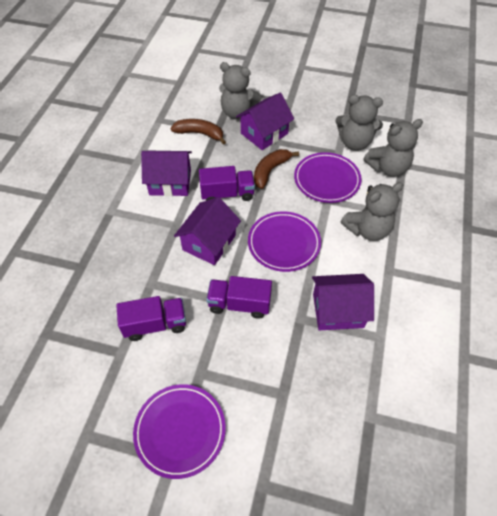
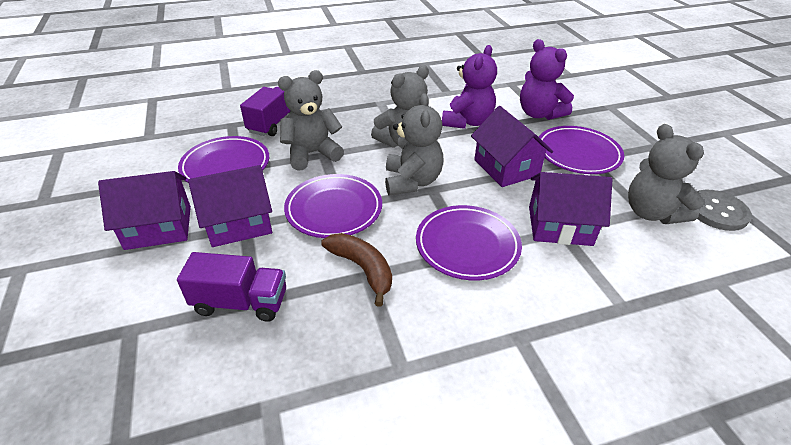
brown banana: 2 -> 1
grey button: 0 -> 1
purple plate: 3 -> 4
purple teddy bear: 0 -> 2
purple truck: 3 -> 2

